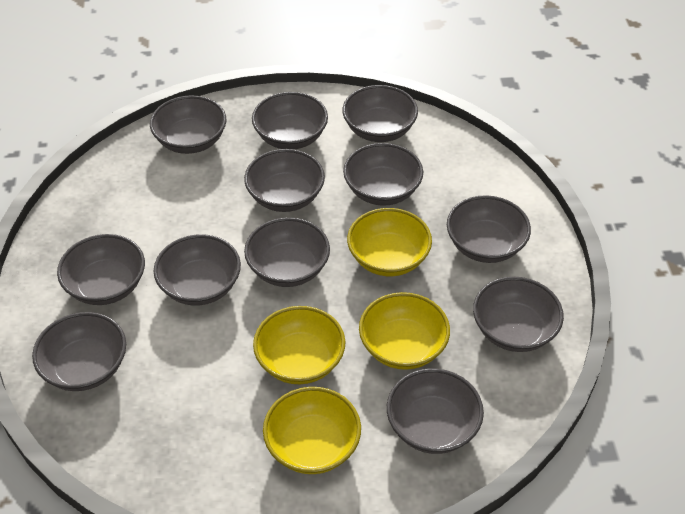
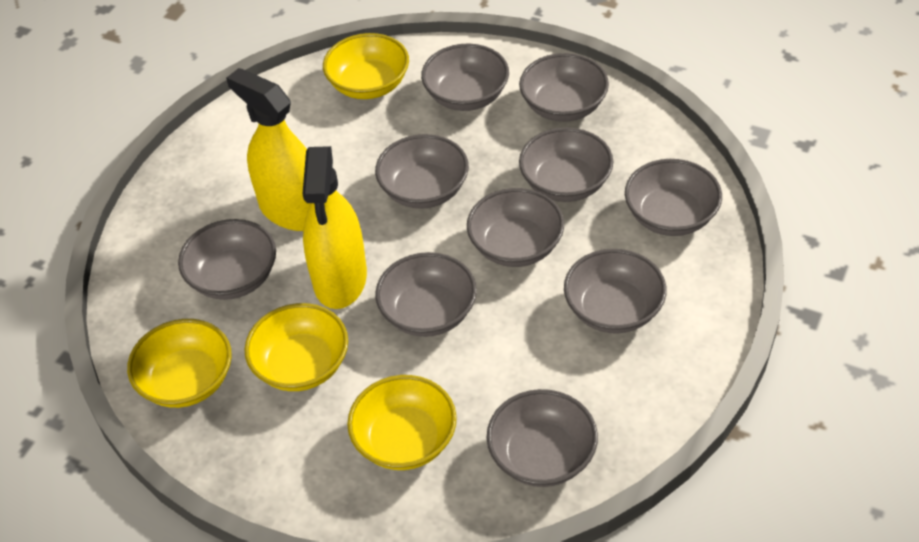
grey bowl: 12 -> 10
yellow spray bottle: 0 -> 2

